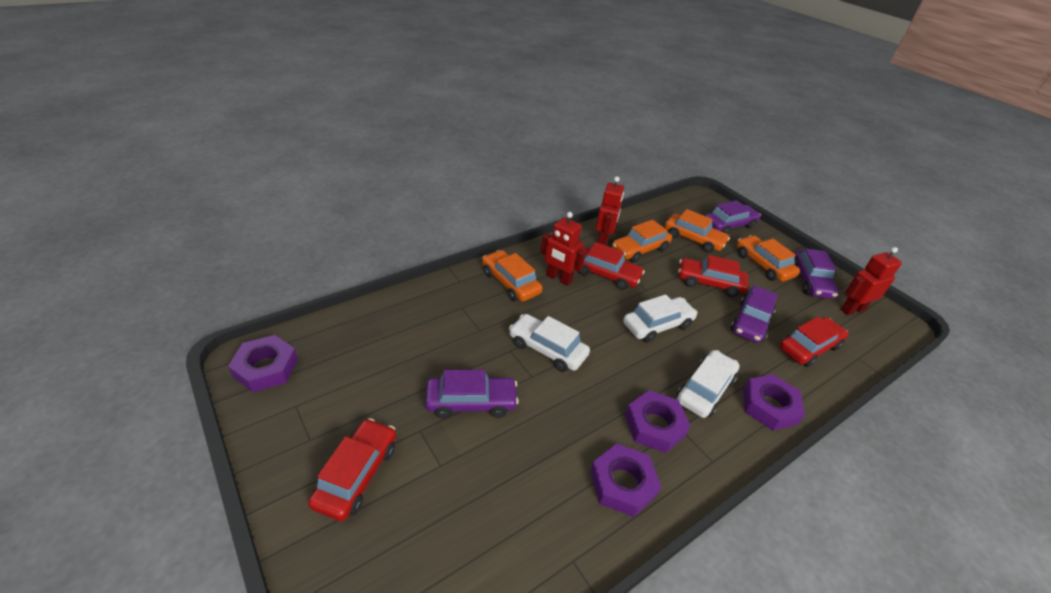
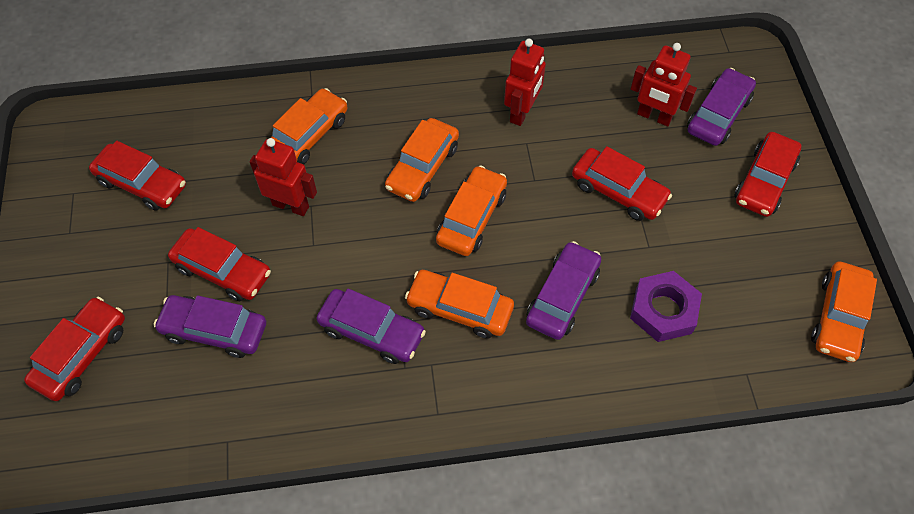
orange car: 4 -> 5
purple nut: 4 -> 1
red car: 4 -> 5
white car: 3 -> 0

